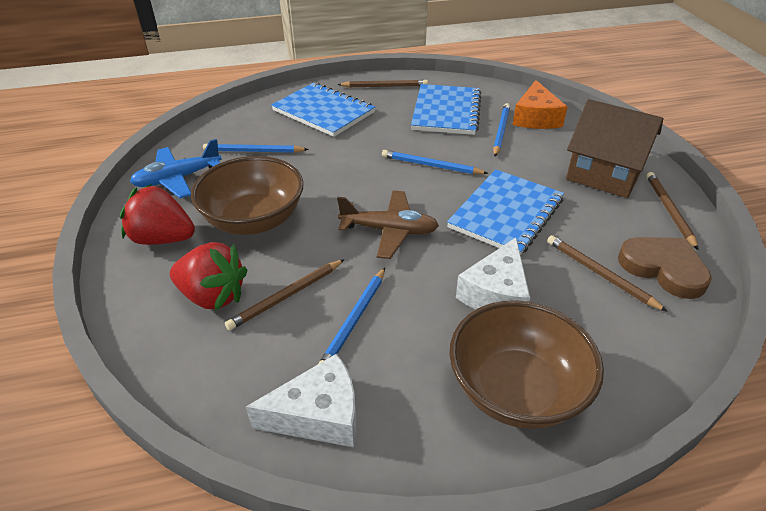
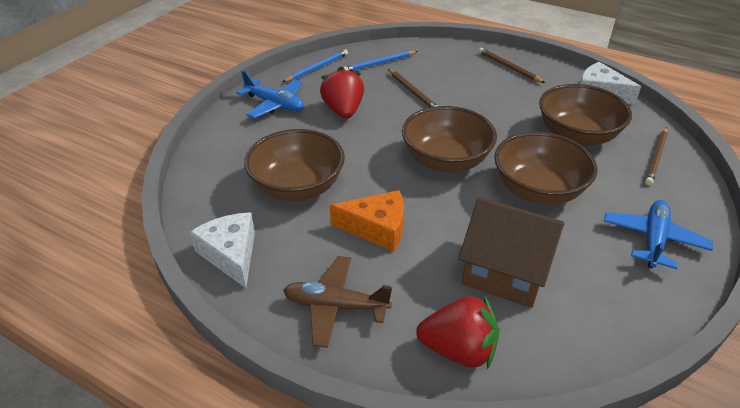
blue notebook: 3 -> 0
blue pencil: 4 -> 2
blue plane: 1 -> 2
brown bowl: 2 -> 4
brown heart: 1 -> 0
brown pencil: 4 -> 3

